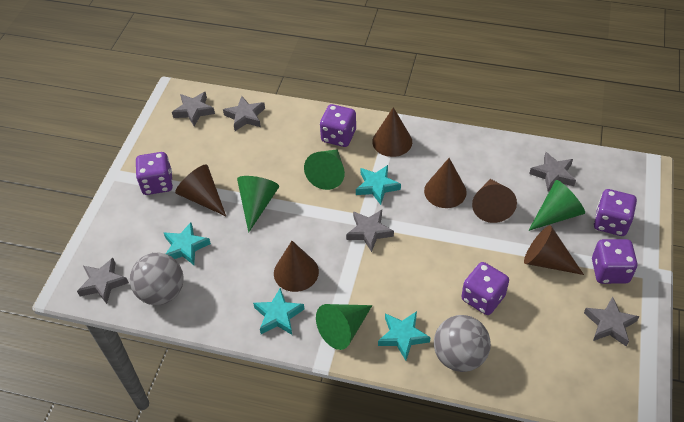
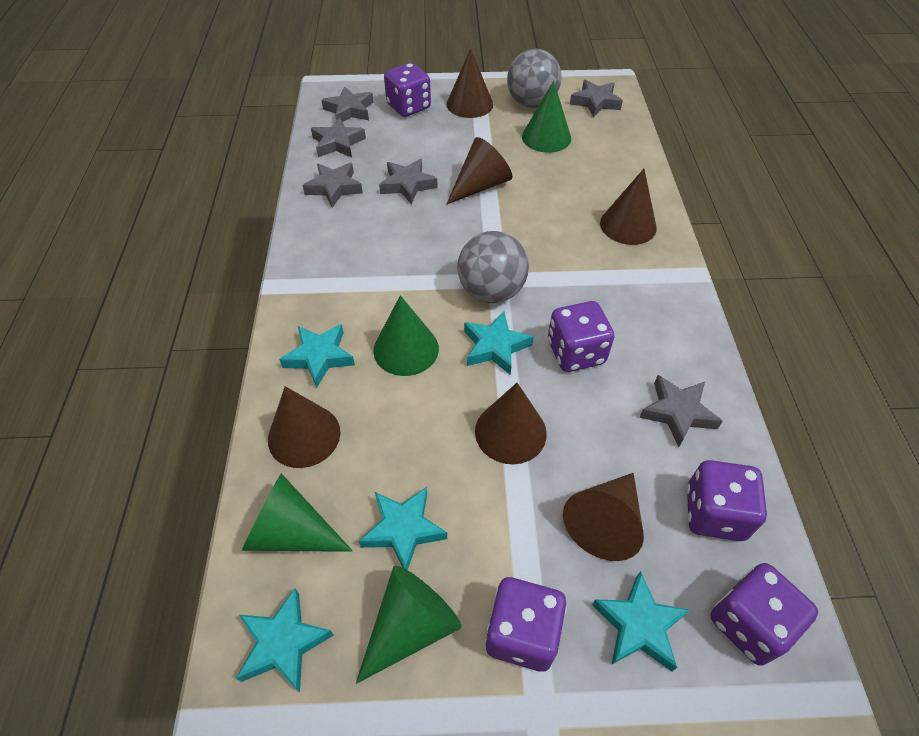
turquoise star: 4 -> 5

